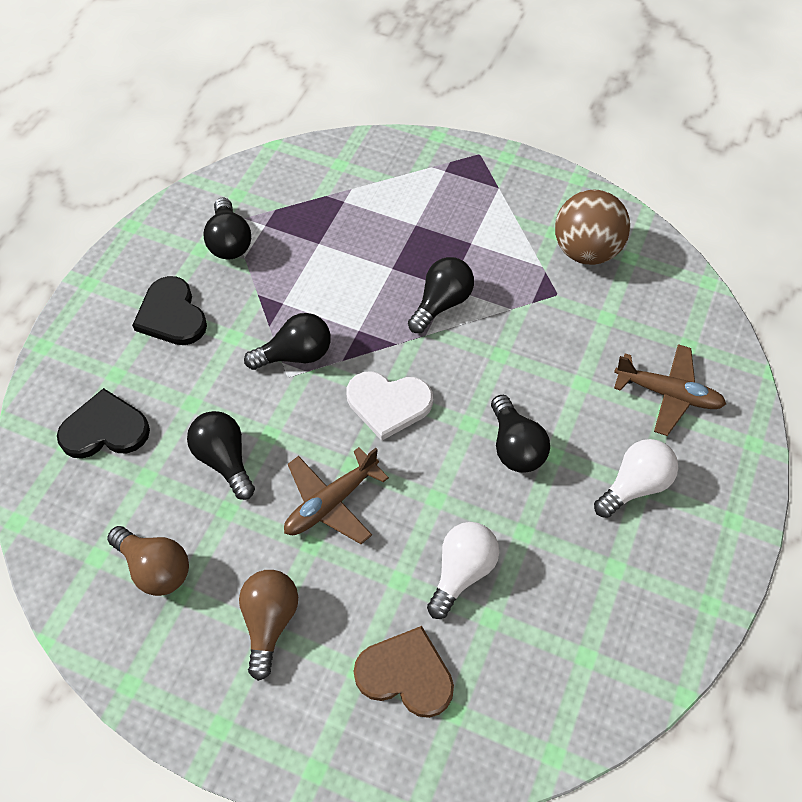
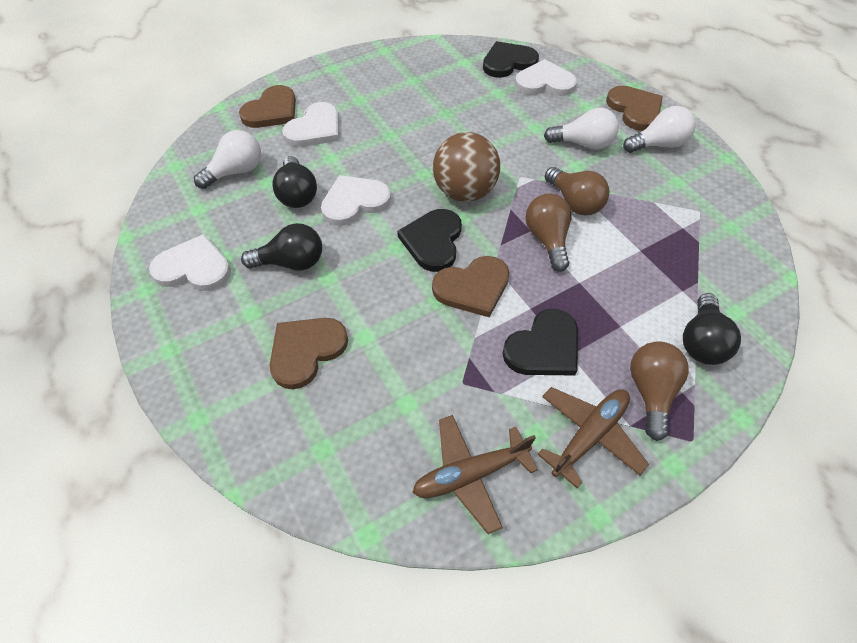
black heart: 2 -> 3
black light bulb: 5 -> 3
brown heart: 1 -> 4
brown light bulb: 2 -> 3
white heart: 1 -> 4
white light bulb: 2 -> 3

